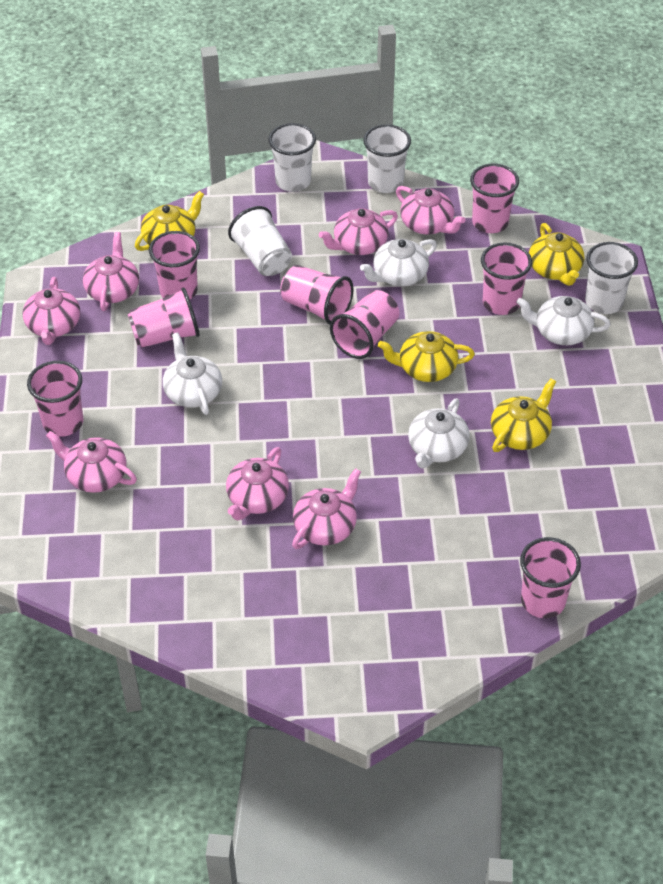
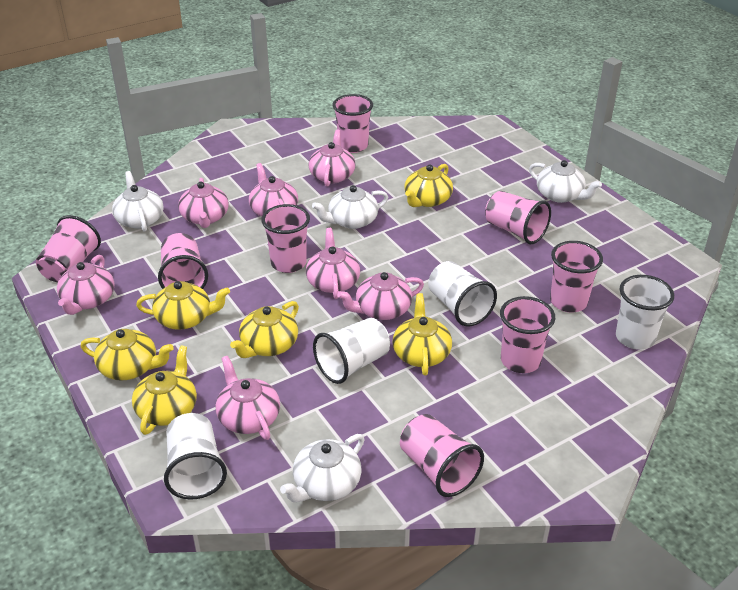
yellow teapot: 4 -> 6

